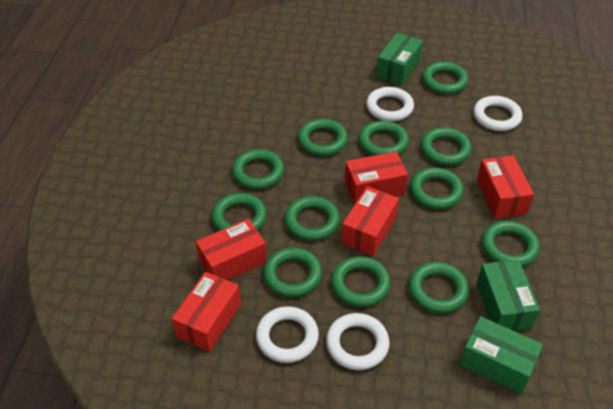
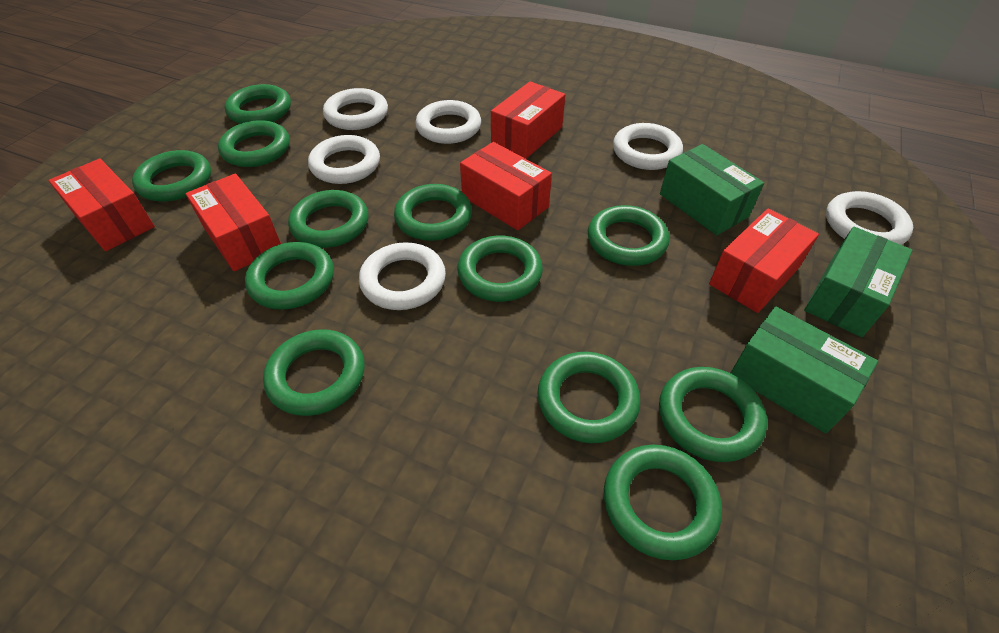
white ring: 4 -> 6

